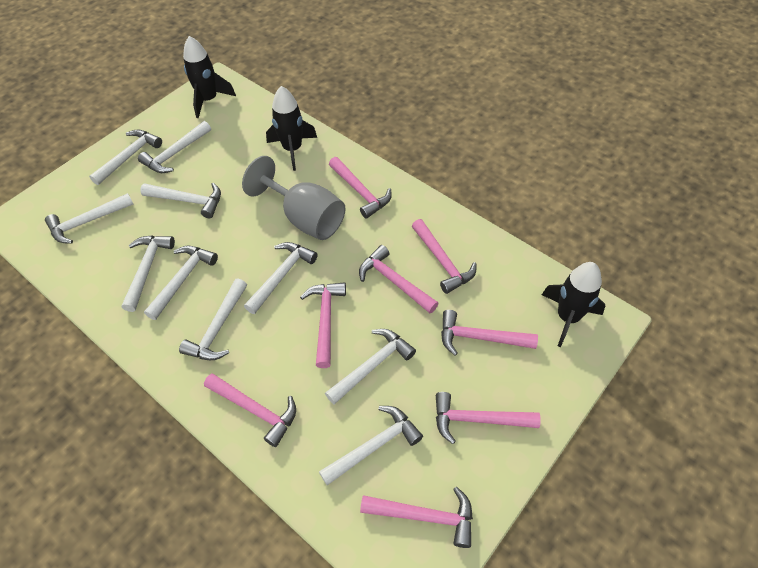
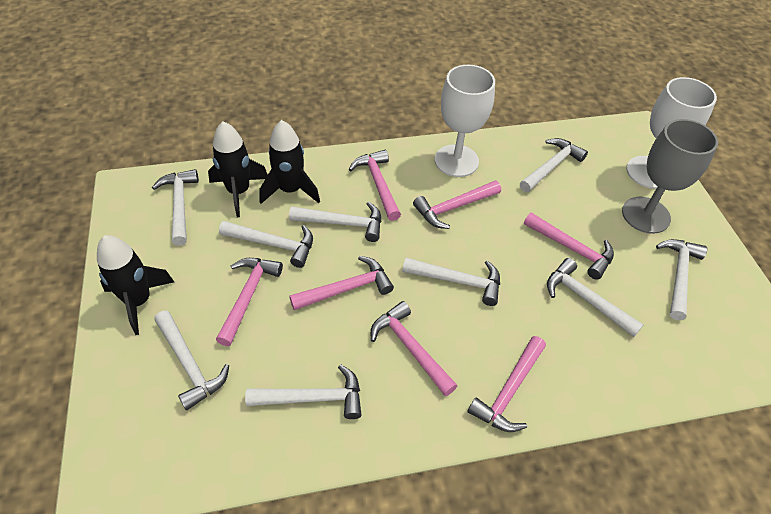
pink hammer: 8 -> 7
white goblet: 0 -> 2
white hammer: 10 -> 9

